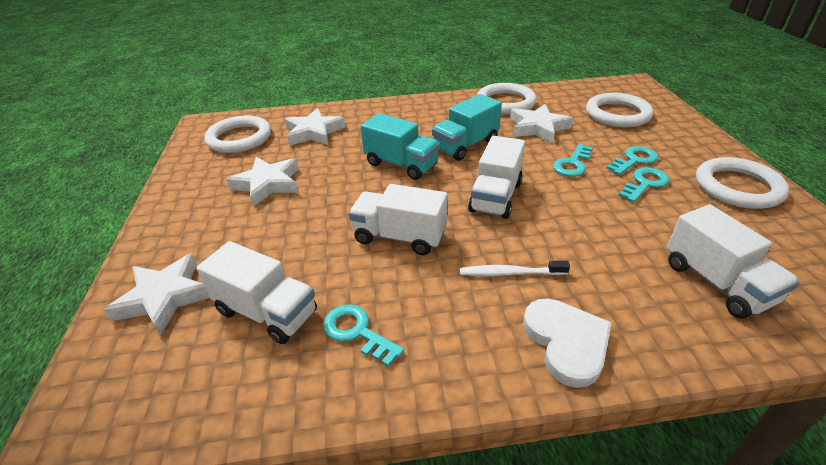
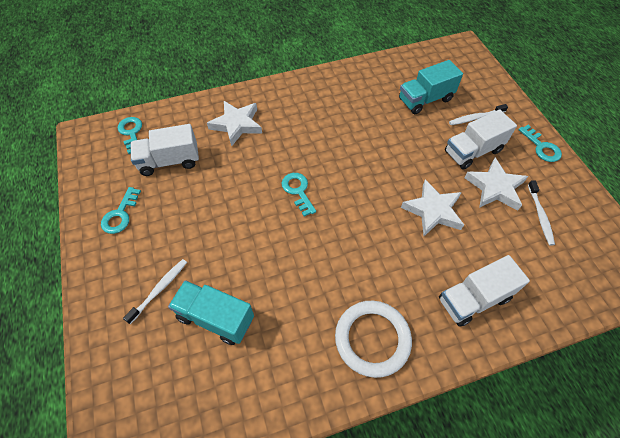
white heart: 1 -> 0
white ring: 4 -> 1
white star: 4 -> 3
white toothbrush: 1 -> 3
white truck: 4 -> 3

